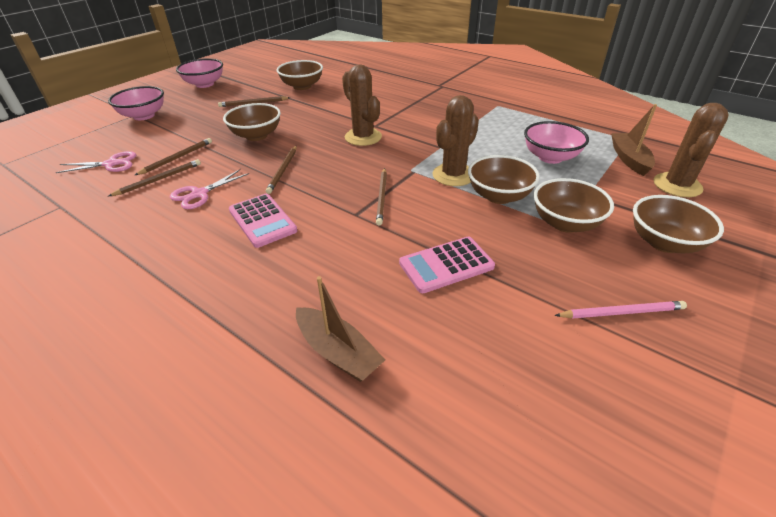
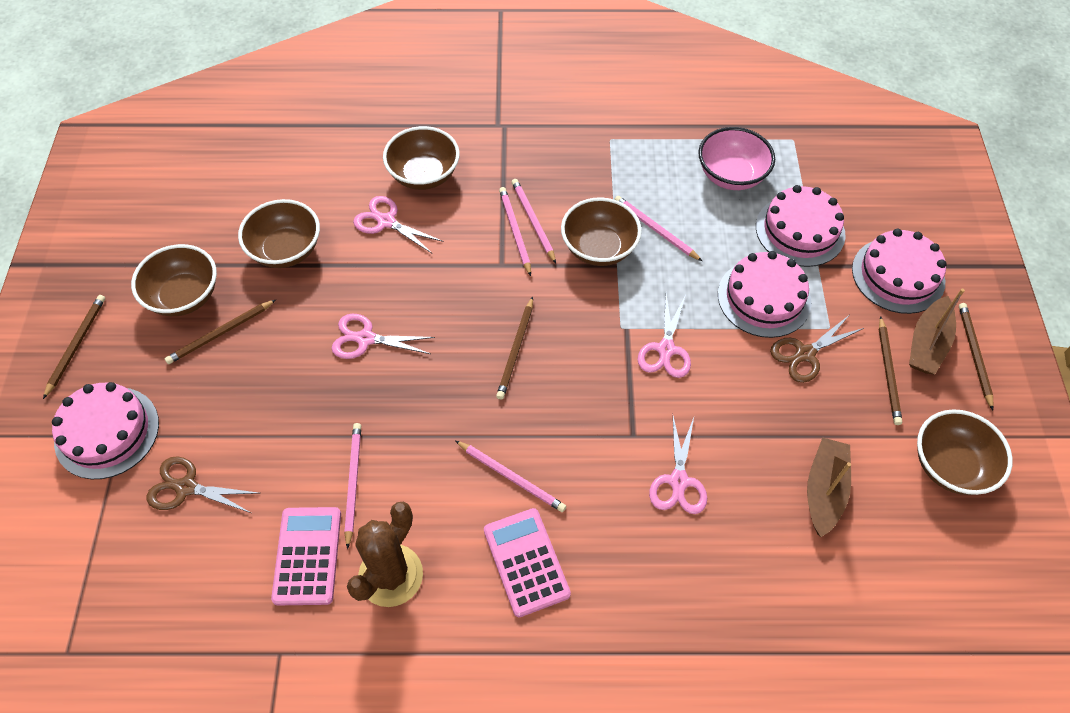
brown cactus: 3 -> 1
brown scissors: 0 -> 2
pink bowl: 3 -> 1
pink cake: 0 -> 4
pink pencil: 1 -> 5
pink scissors: 2 -> 4

